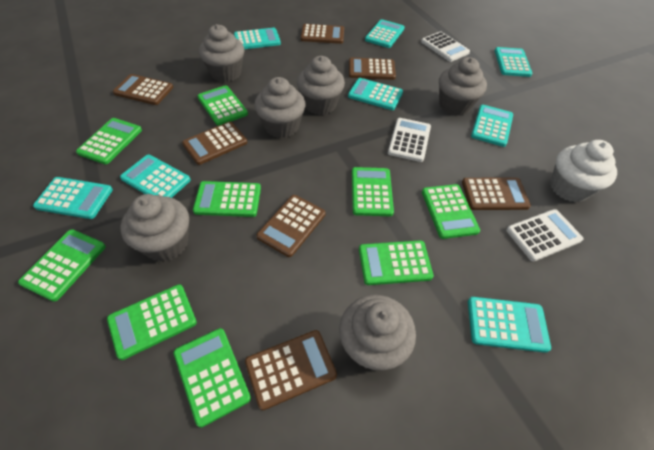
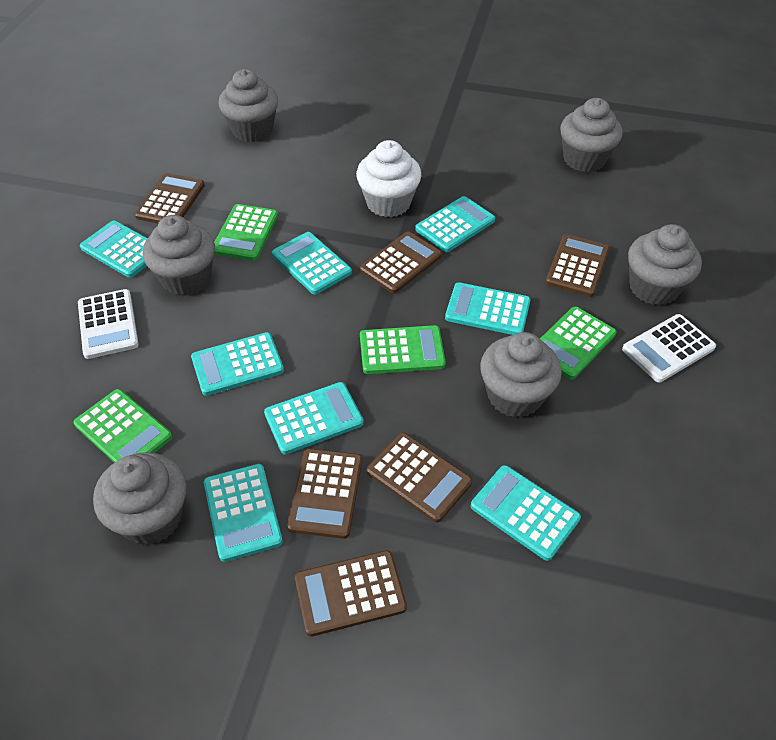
brown calculator: 7 -> 6
green calculator: 9 -> 4
white calculator: 3 -> 2

